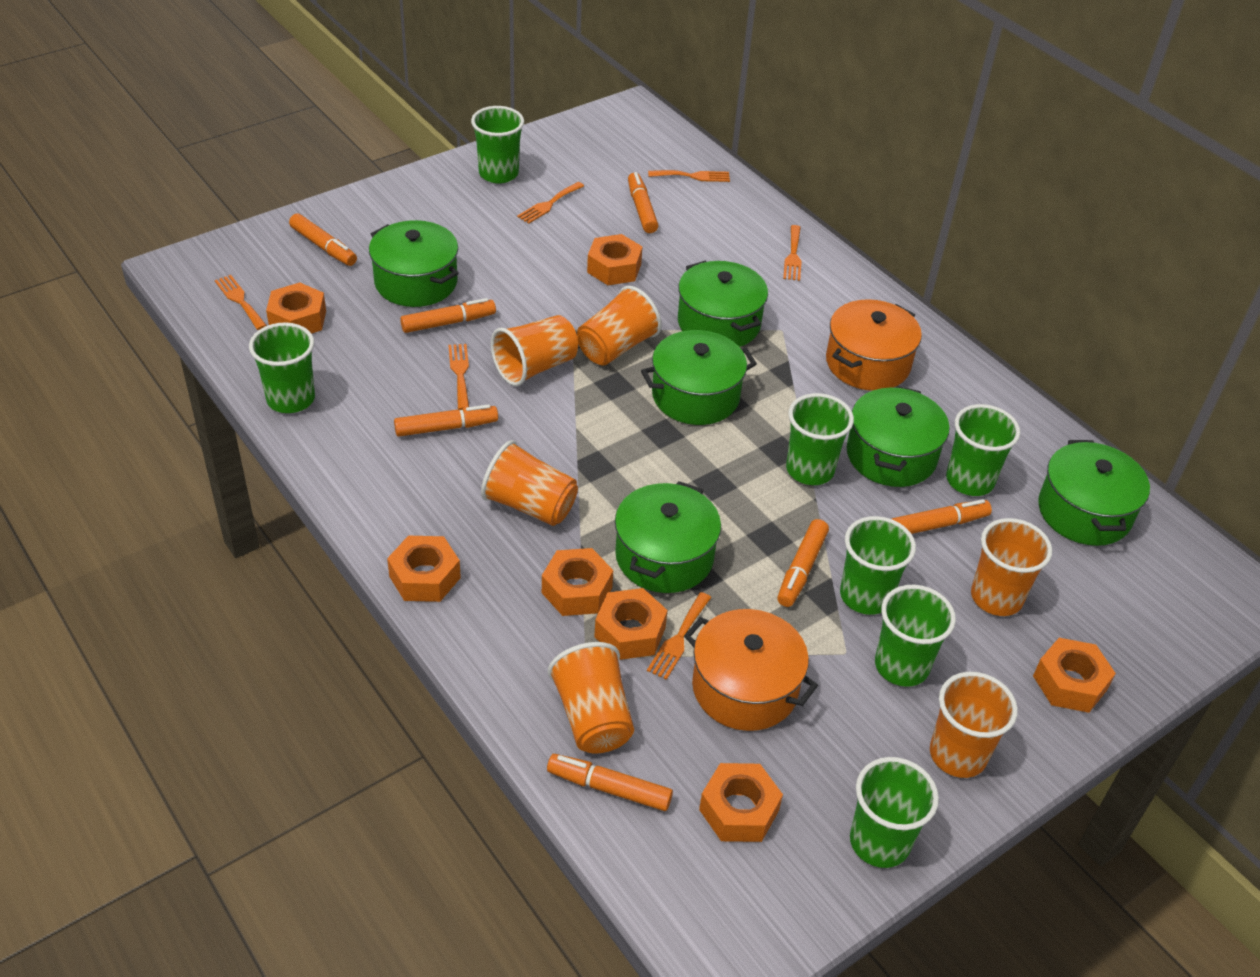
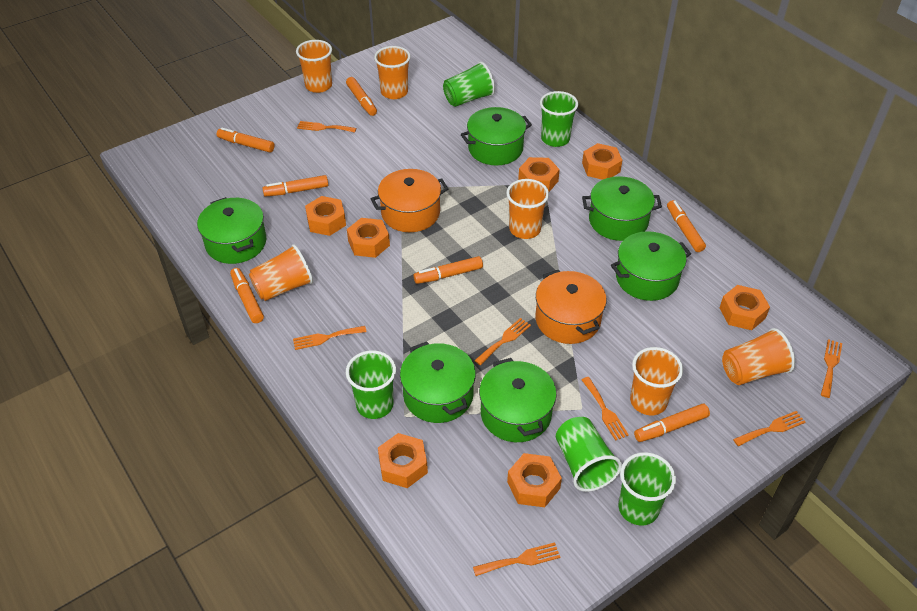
green cup: 7 -> 5
orange fork: 6 -> 7

